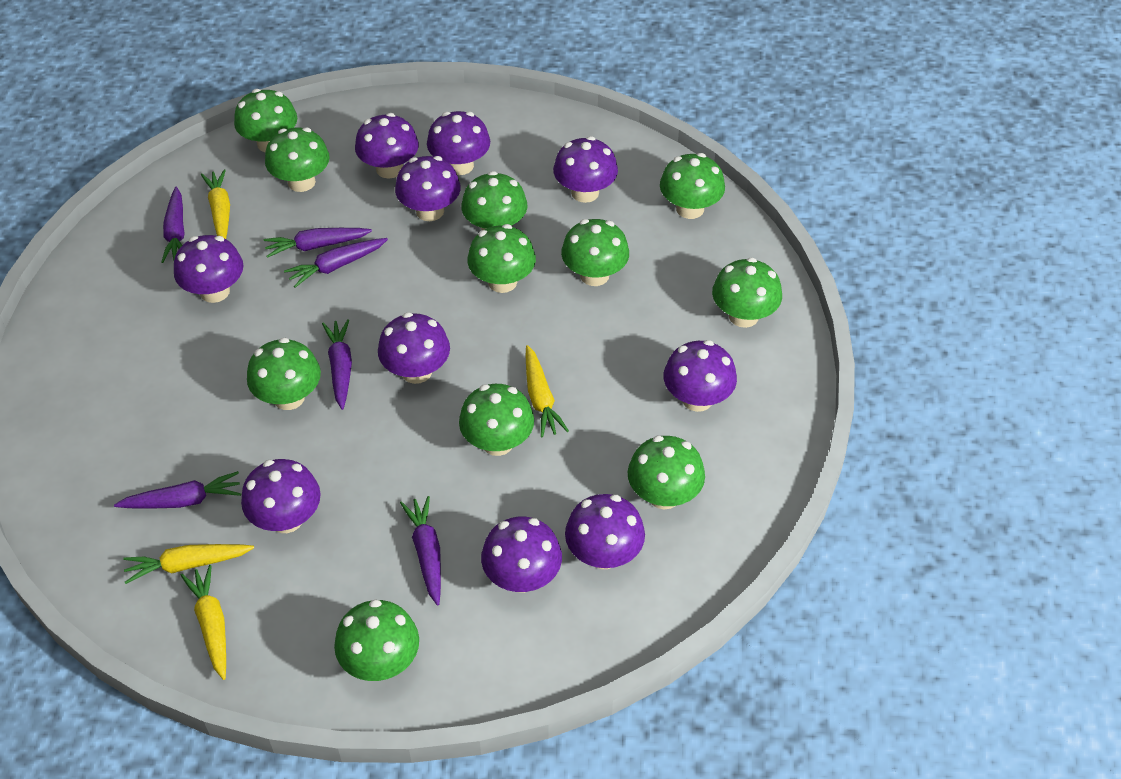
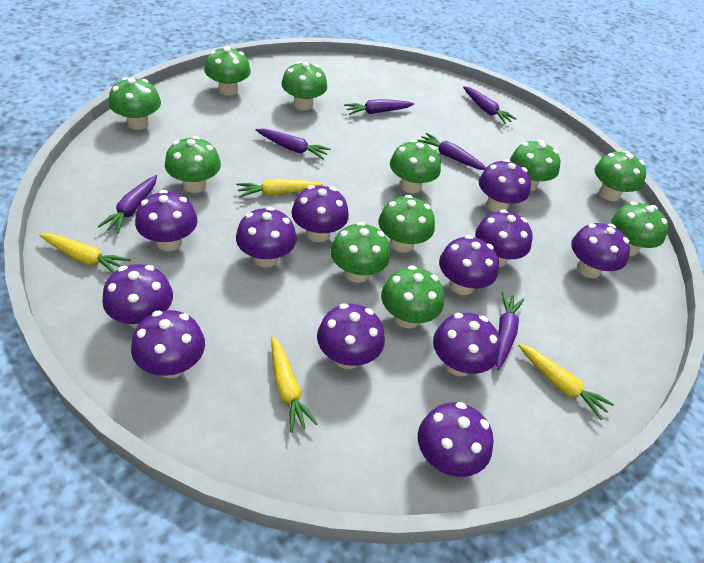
purple mushroom: 10 -> 12

